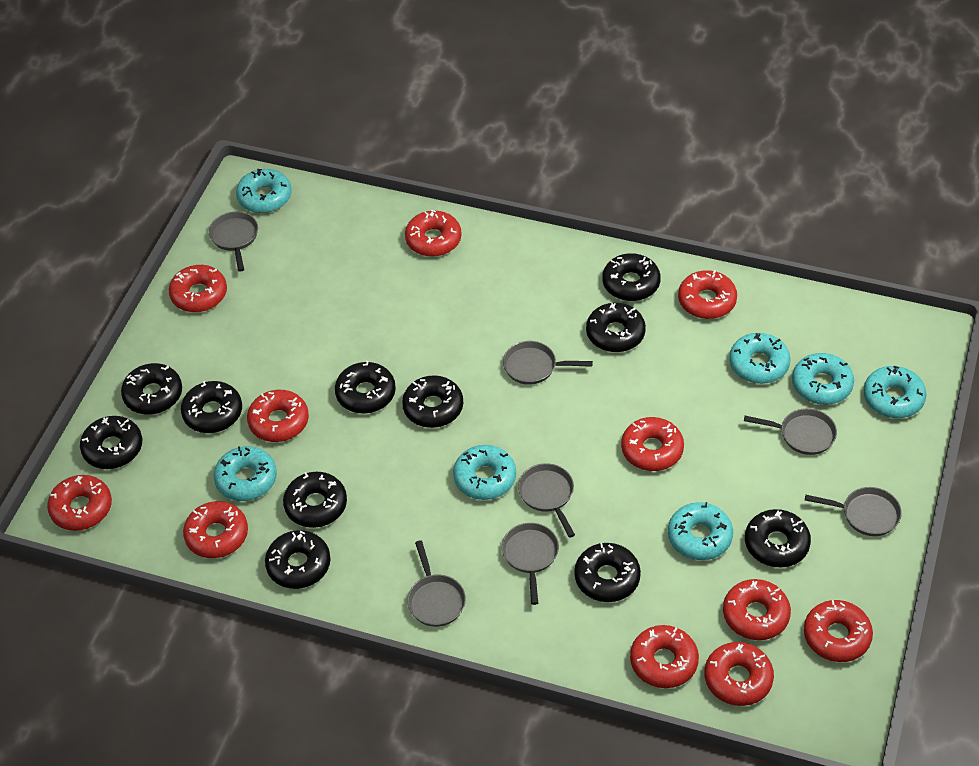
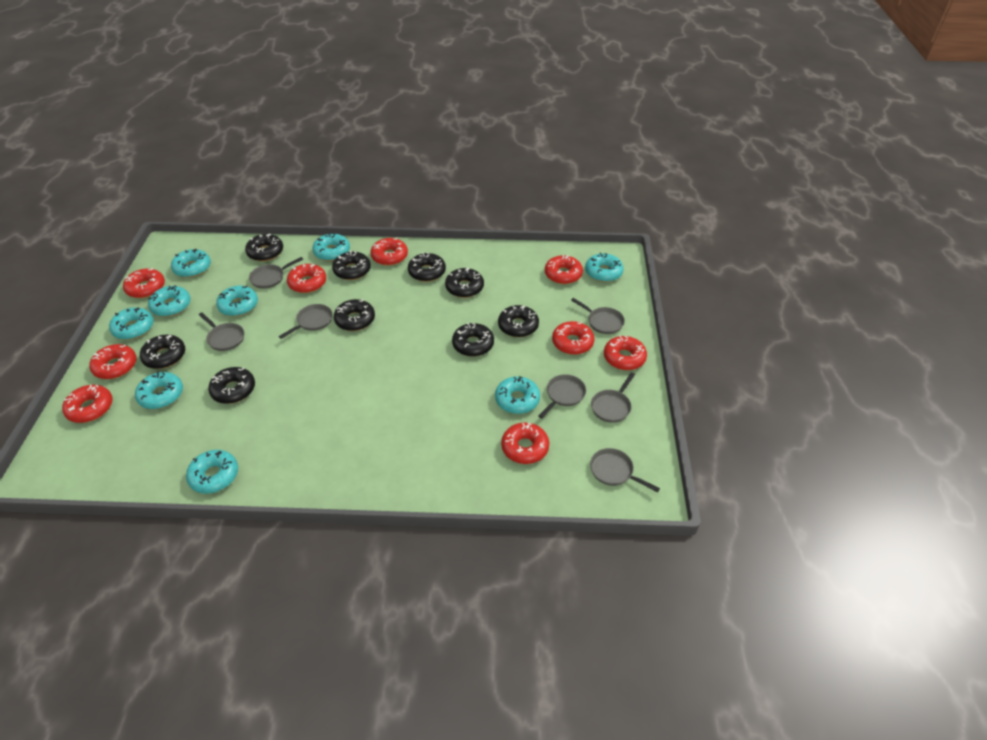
black donut: 11 -> 9
red donut: 11 -> 9
turquoise donut: 7 -> 9

